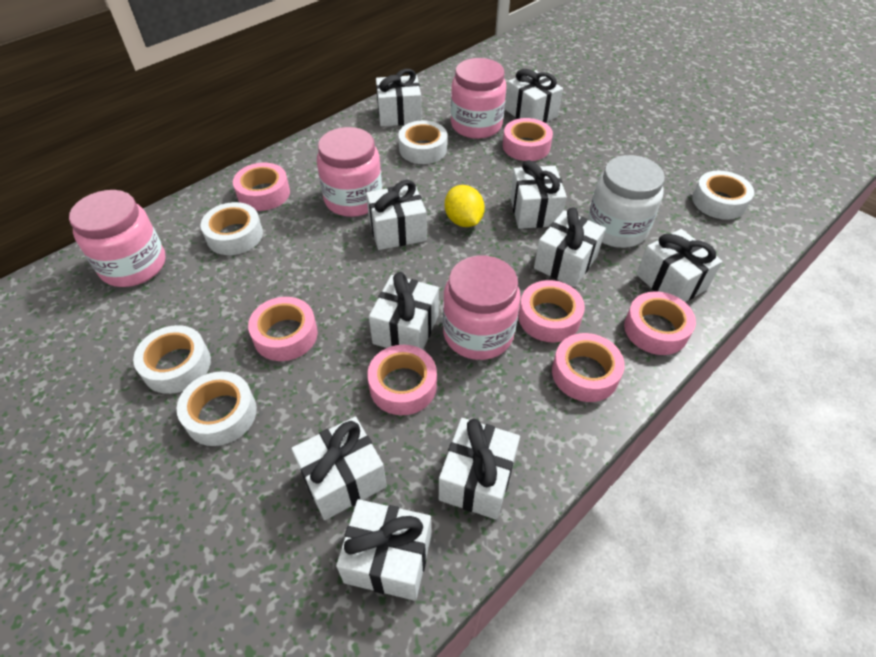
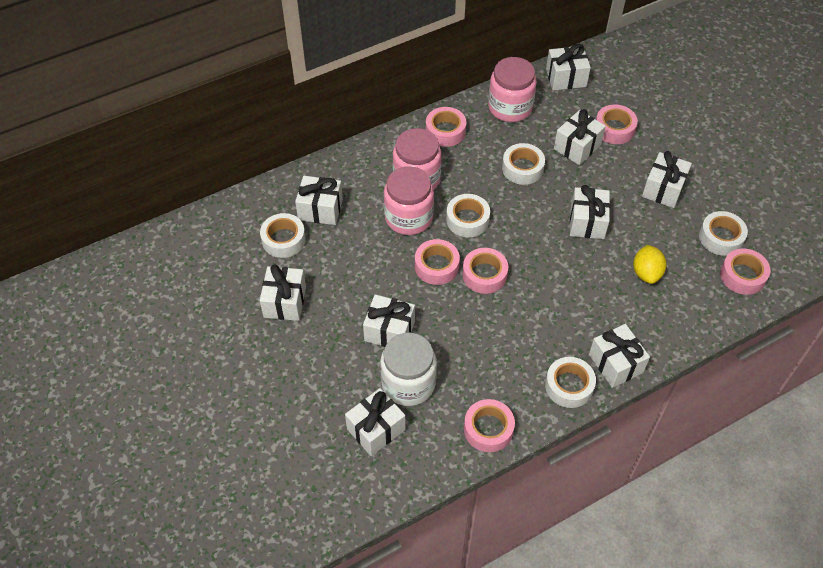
pink jar: 4 -> 3
pink tape: 7 -> 6
white gift: 10 -> 9

